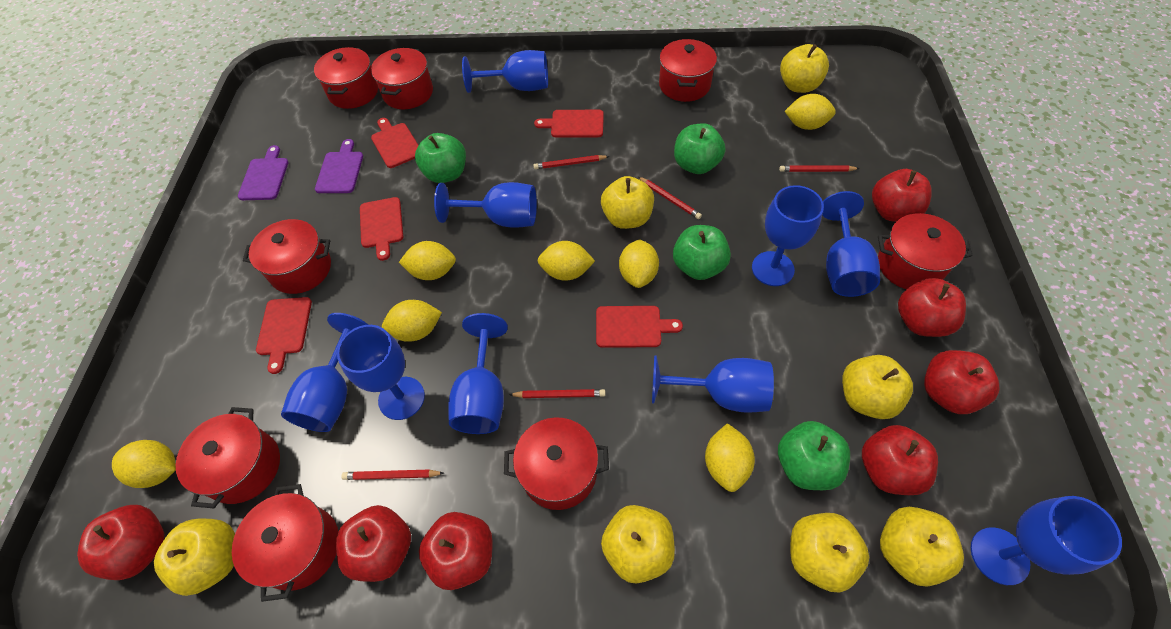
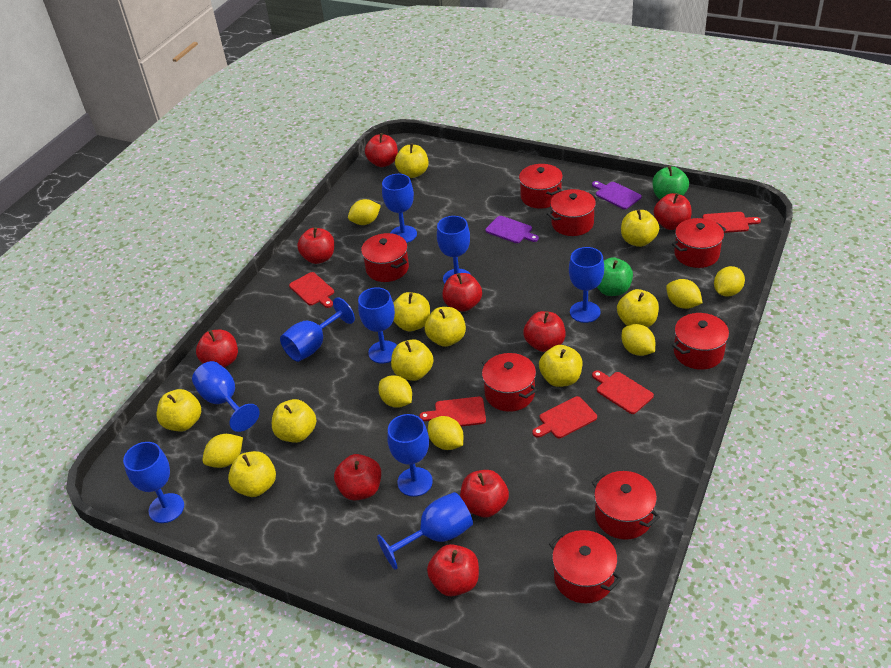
green apple: 4 -> 2
red apple: 7 -> 9
red pencil: 5 -> 0
yellow apple: 7 -> 10

